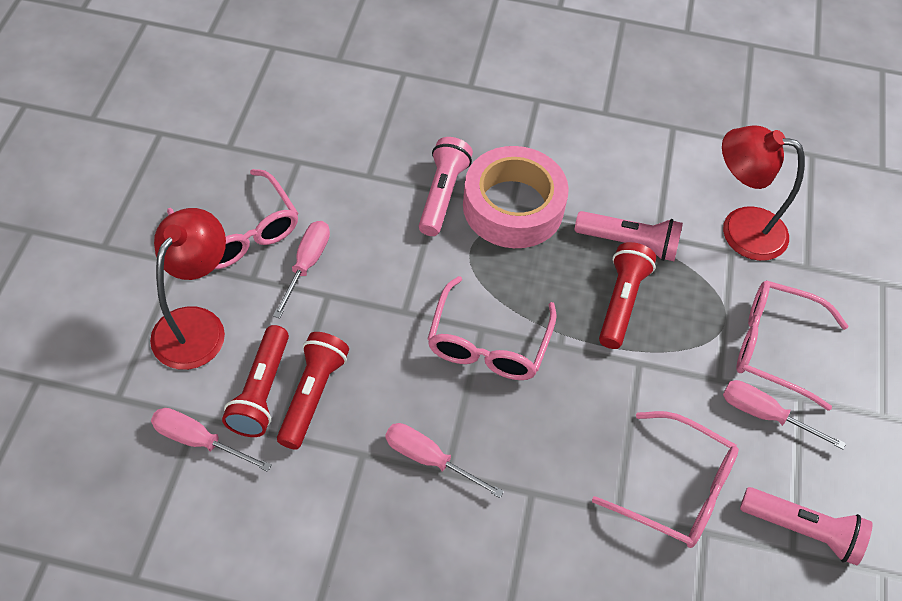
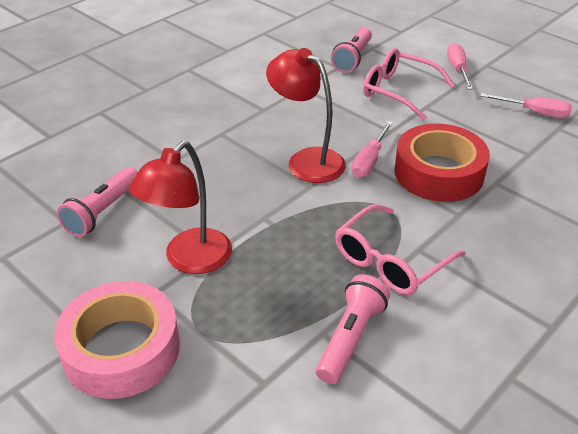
pink glasses: 4 -> 2
pink screwdriver: 4 -> 3
red flashlight: 3 -> 0
red tape: 0 -> 1

